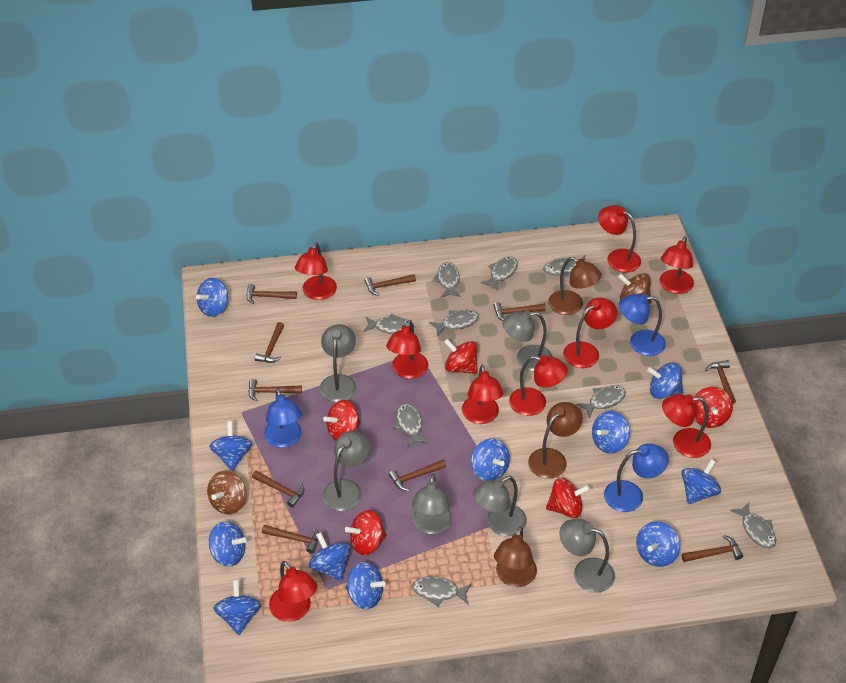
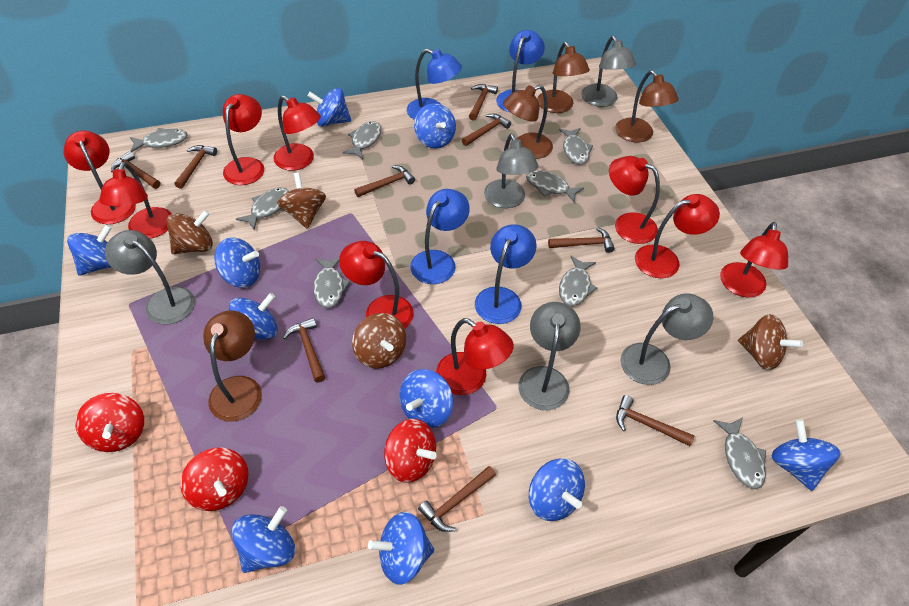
blue lamp: 3 -> 4
blue spinning top: 11 -> 10
brown hammer: 10 -> 9
brown lamp: 3 -> 4
brown spinning top: 2 -> 4
grey fish: 9 -> 8
grey lamp: 6 -> 5
red spinning top: 5 -> 3

